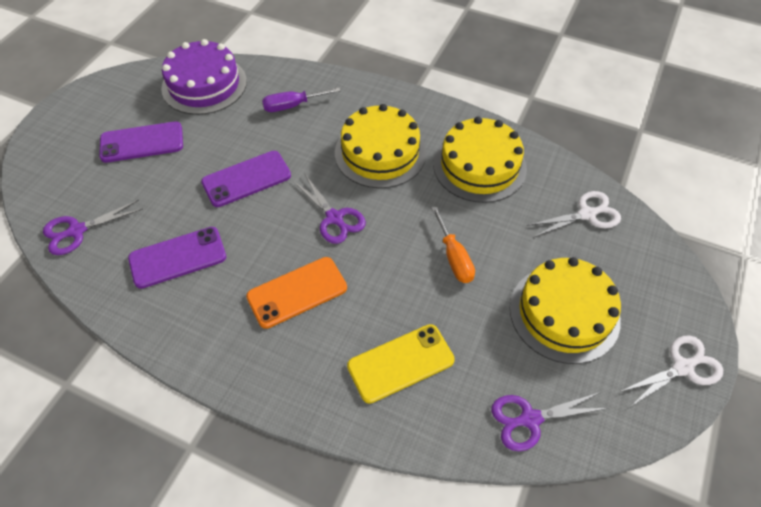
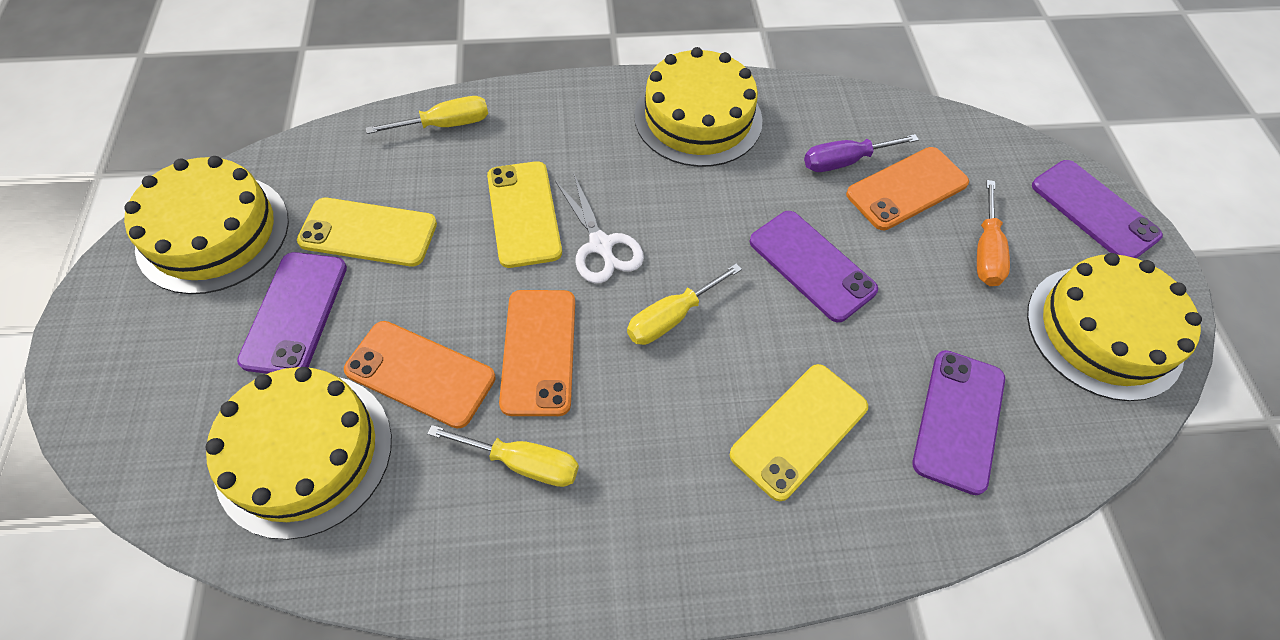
orange phone: 1 -> 3
purple cake: 1 -> 0
purple phone: 3 -> 4
purple scissors: 3 -> 0
white scissors: 2 -> 1
yellow cake: 3 -> 4
yellow phone: 1 -> 3
yellow screwdriver: 0 -> 3

